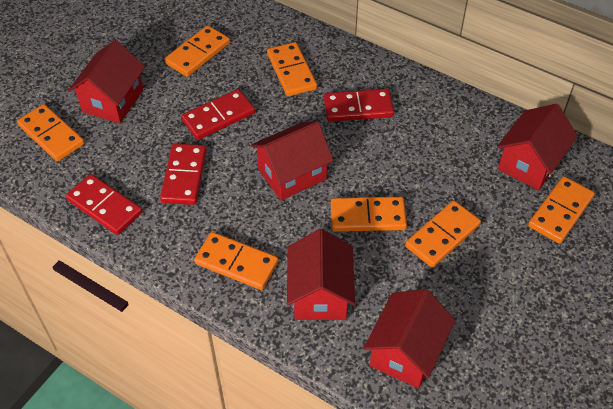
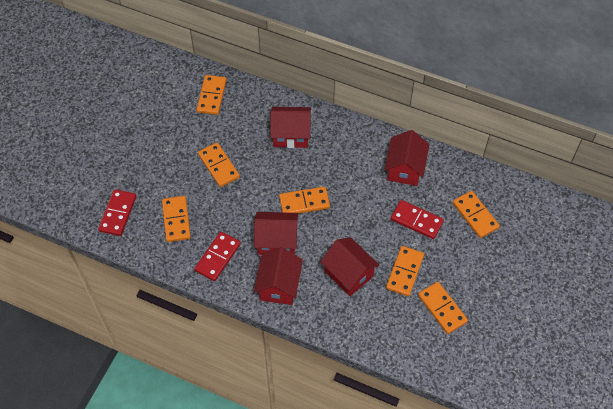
red domino: 4 -> 3

